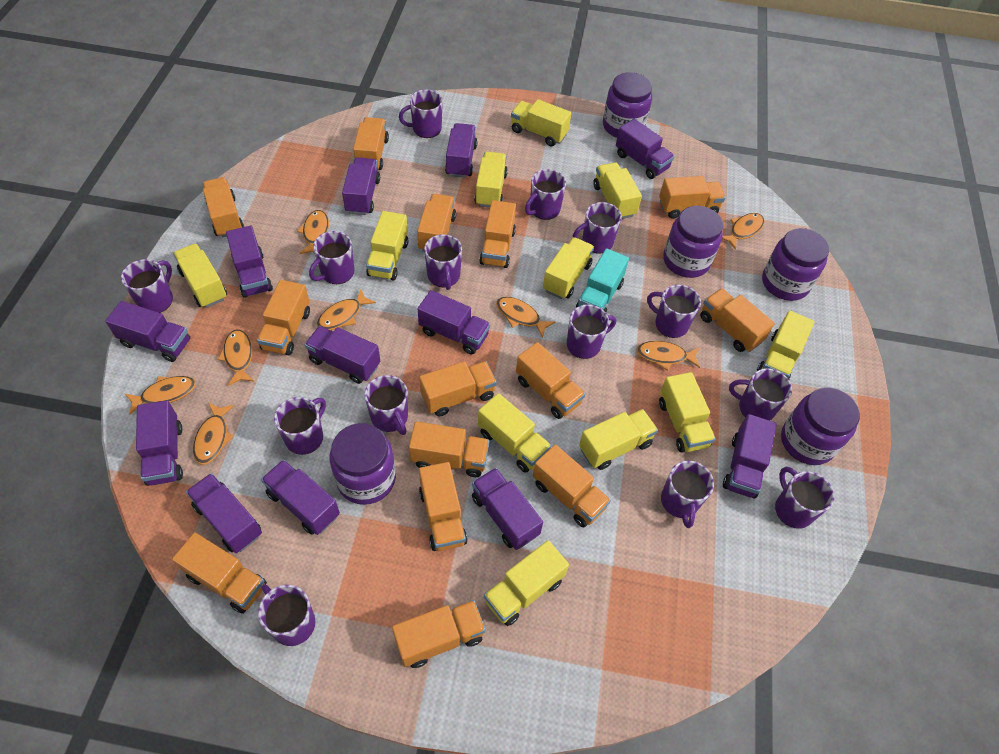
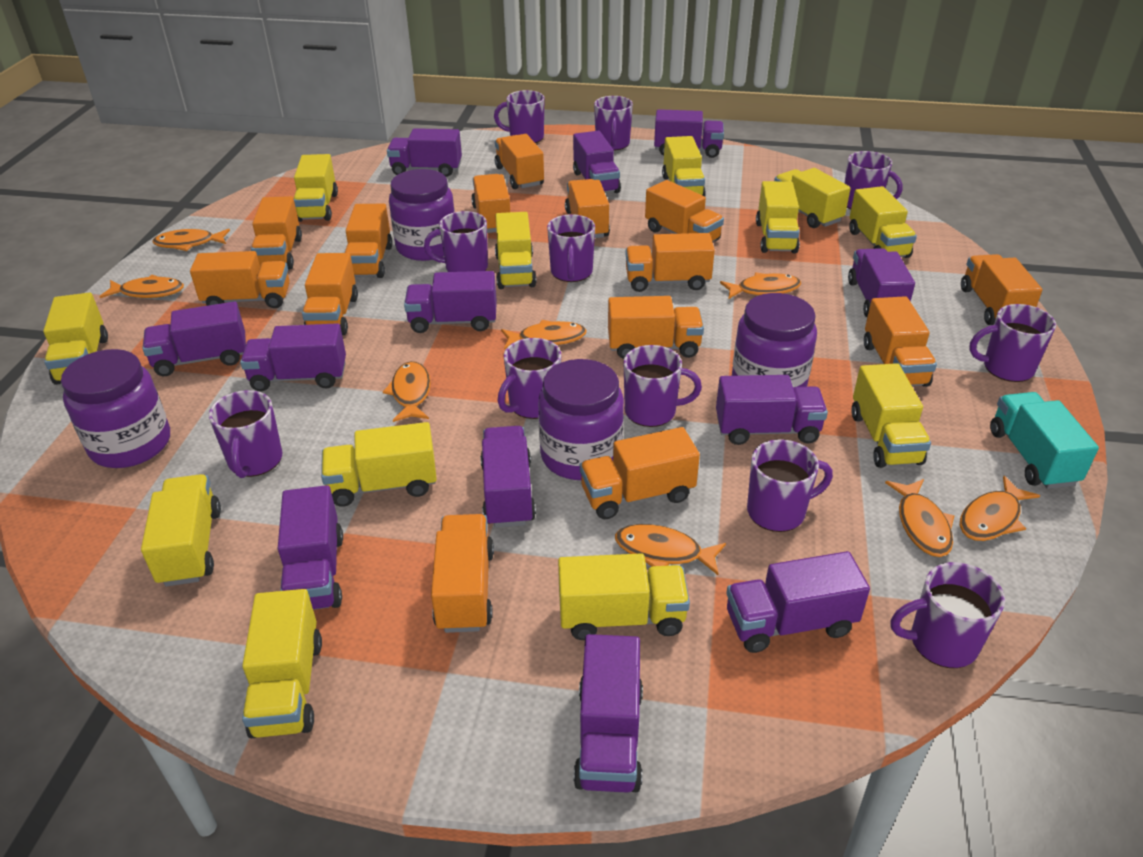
purple jar: 5 -> 4
purple mug: 14 -> 11
yellow truck: 11 -> 12

